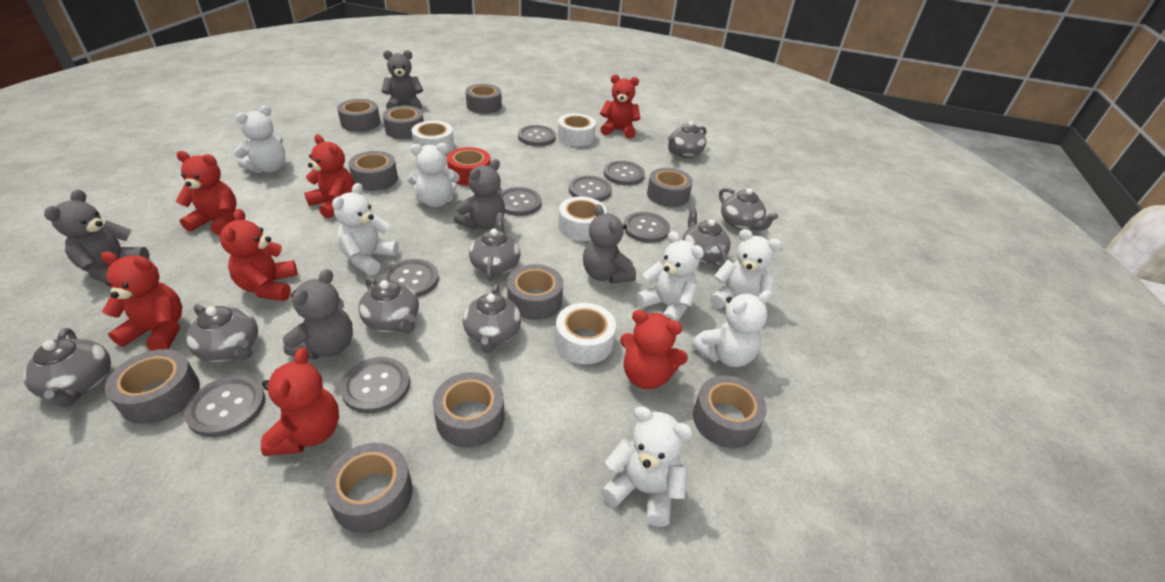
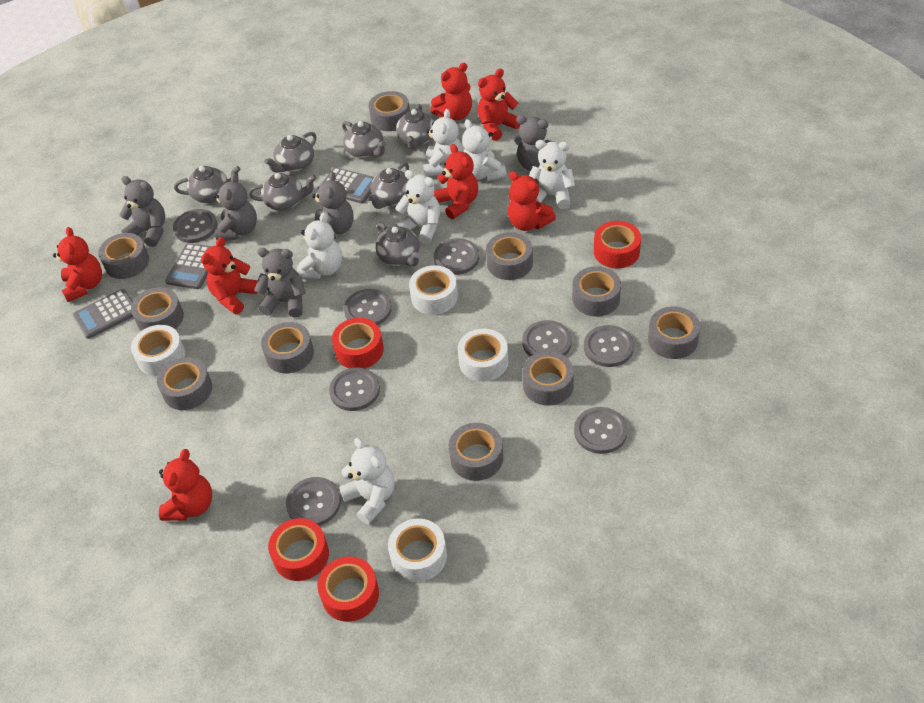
grey calculator: 0 -> 3
grey teapot: 8 -> 7
red tape: 1 -> 4
white teddy bear: 7 -> 6

